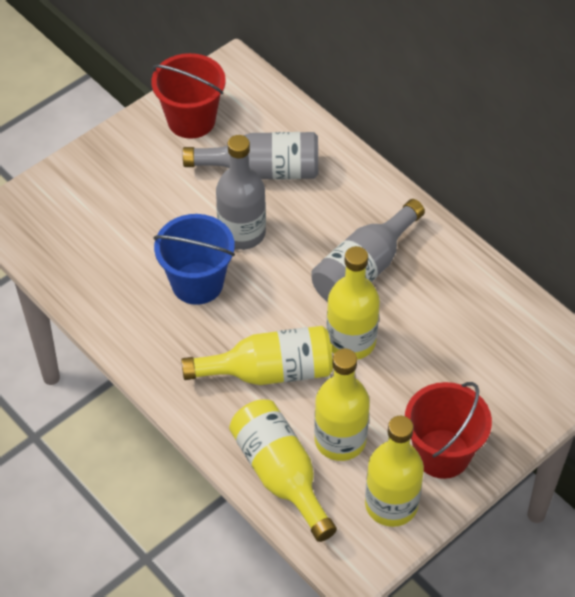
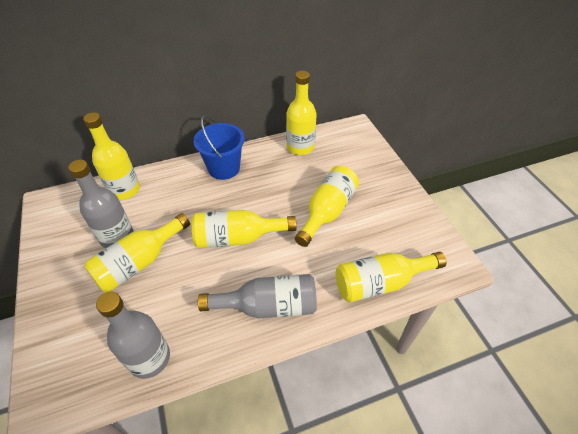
red bucket: 2 -> 0
yellow bottle: 5 -> 6

